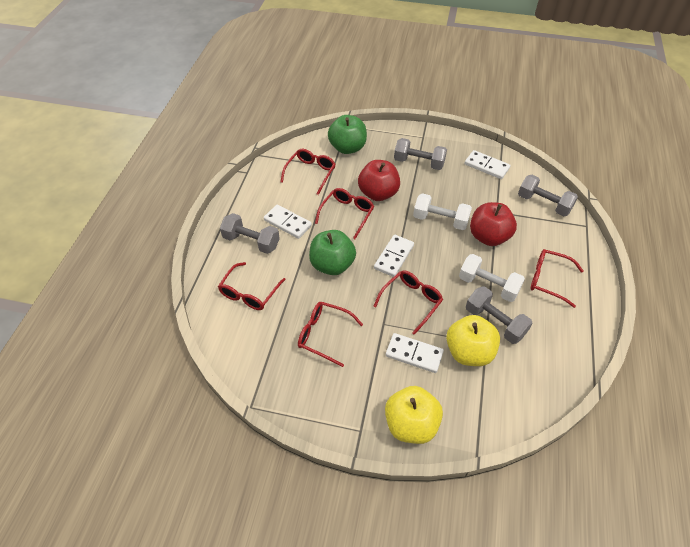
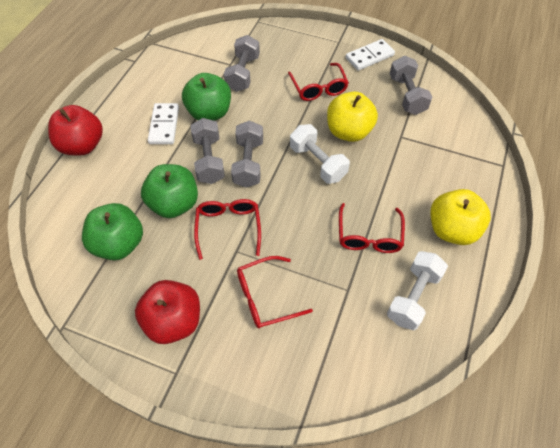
green apple: 2 -> 3
red glasses: 6 -> 4
white domino: 4 -> 2

